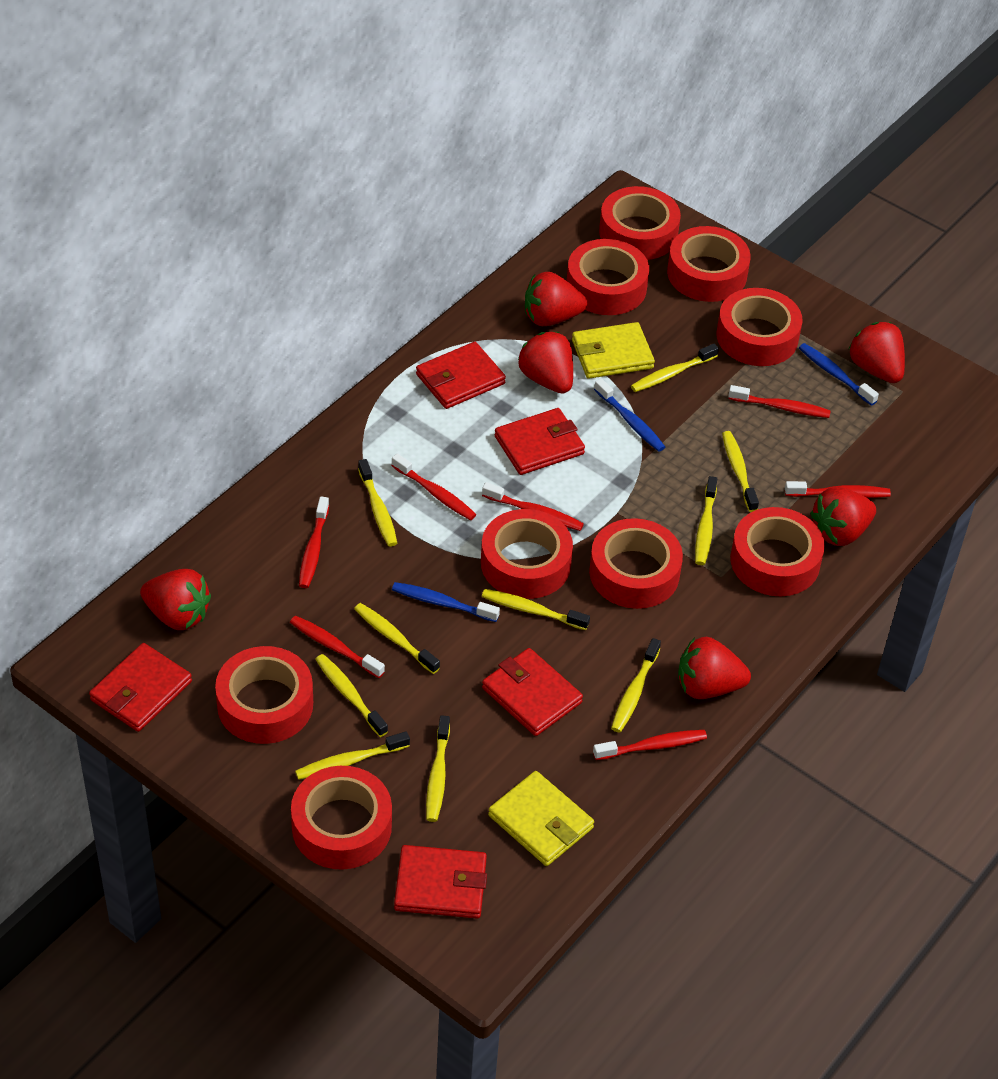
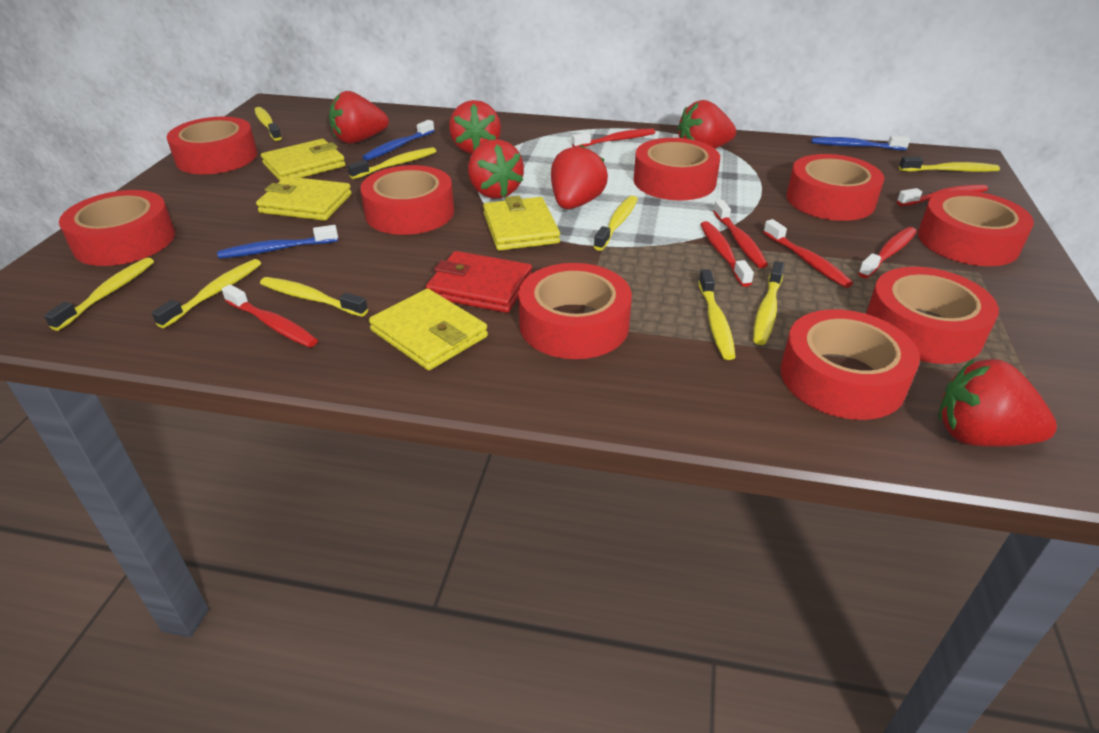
red wallet: 5 -> 1
yellow toothbrush: 10 -> 9
yellow wallet: 2 -> 4

